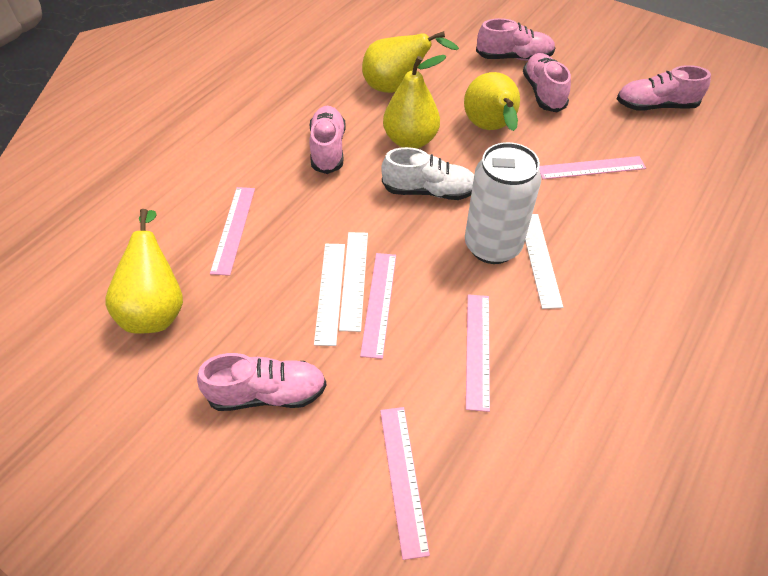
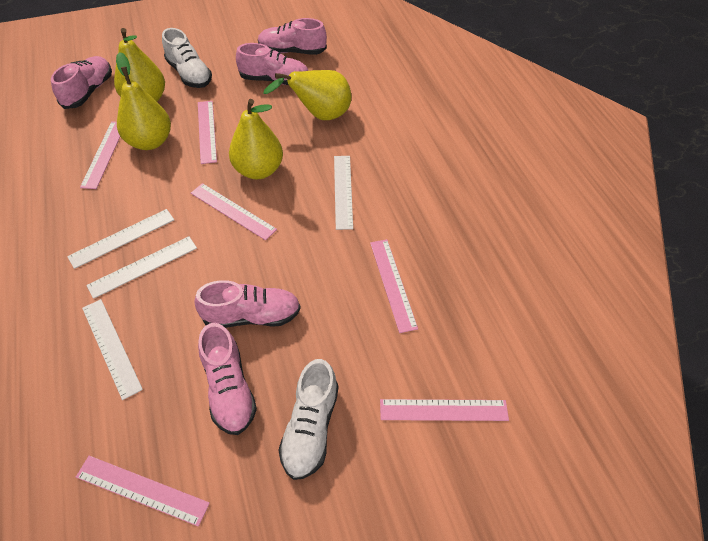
pink ruler: 5 -> 6
white can: 1 -> 0
white ruler: 3 -> 4
white shoe: 1 -> 2

